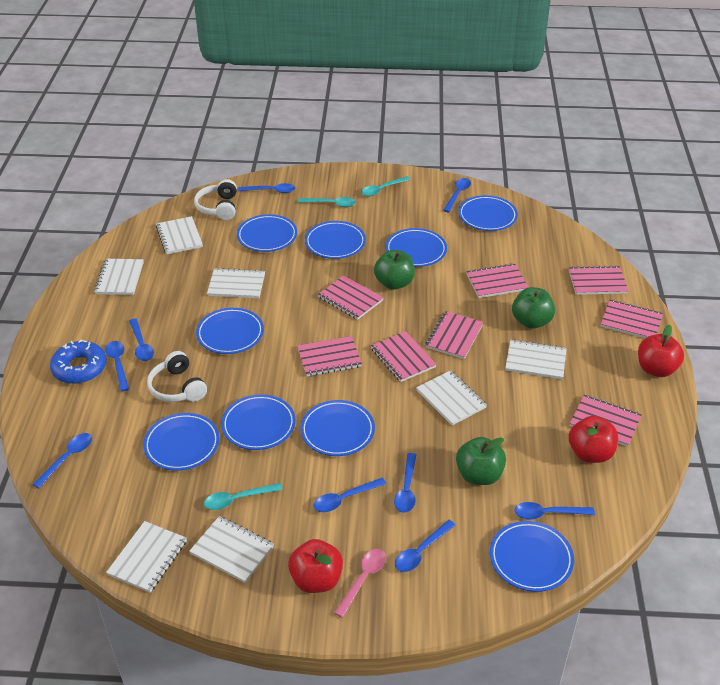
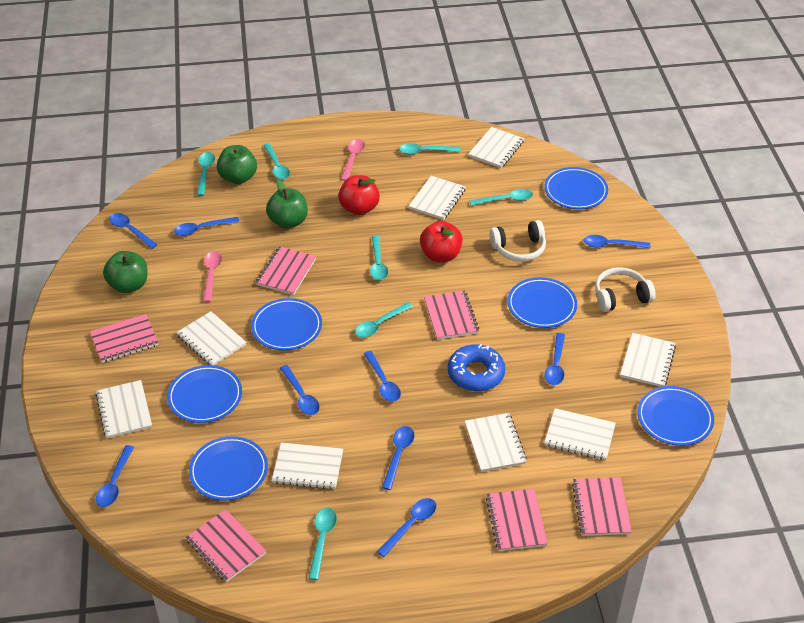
blue plate: 9 -> 6
pink notebook: 8 -> 6
pink spoon: 1 -> 2
red apple: 3 -> 2
turquoise spoon: 3 -> 7
white notebook: 7 -> 8

